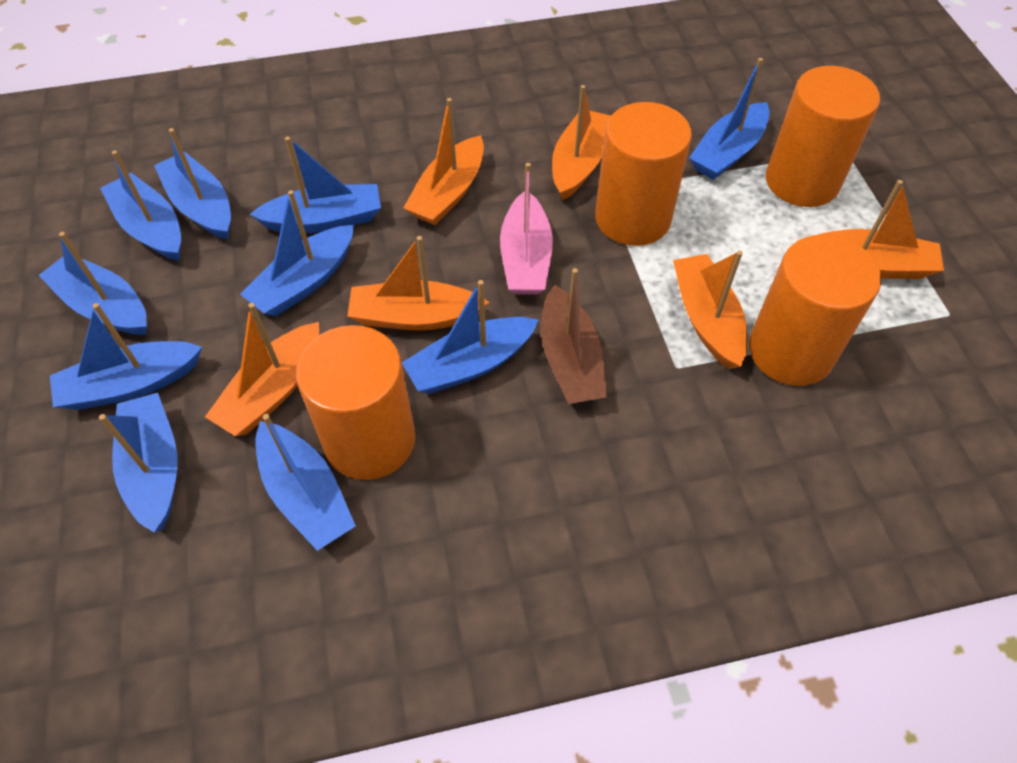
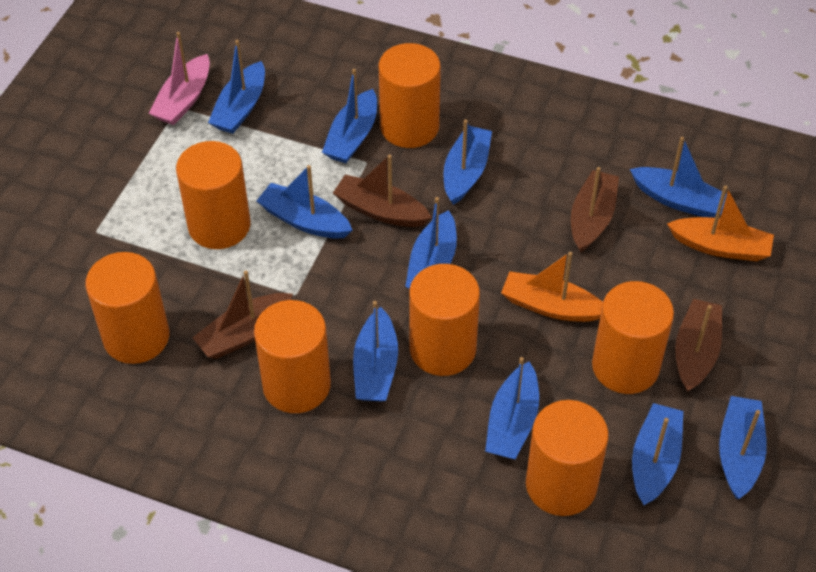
brown boat: 1 -> 4
orange boat: 6 -> 2
orange cylinder: 4 -> 7

